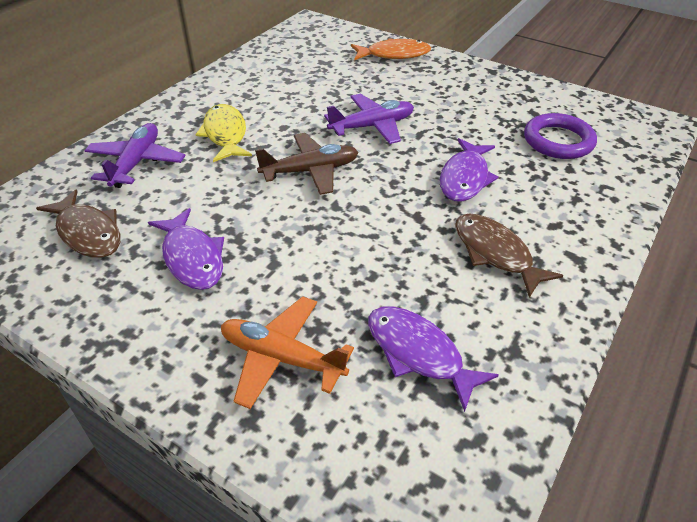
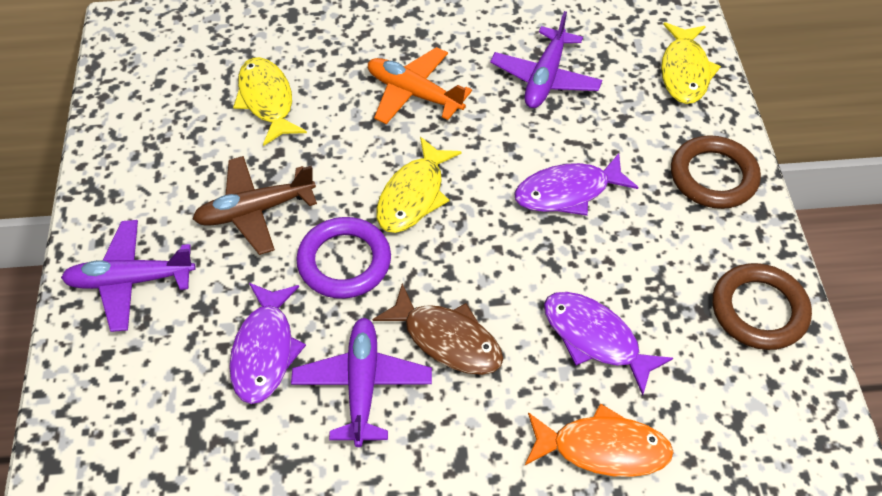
brown fish: 2 -> 1
brown ring: 0 -> 2
purple plane: 2 -> 3
yellow fish: 1 -> 3

